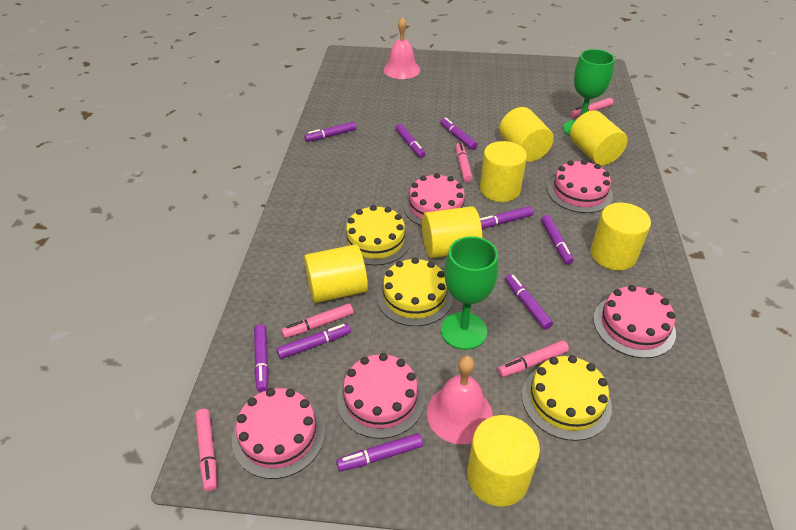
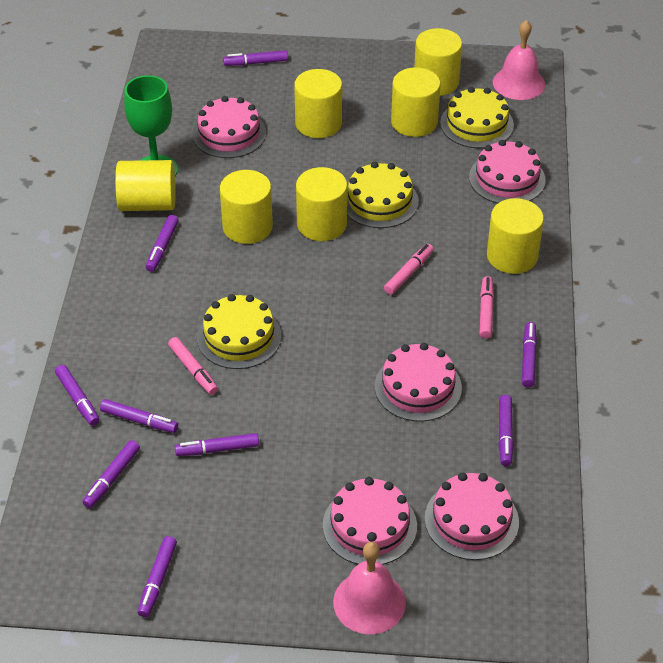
green goblet: 2 -> 1
pink marker: 5 -> 3

